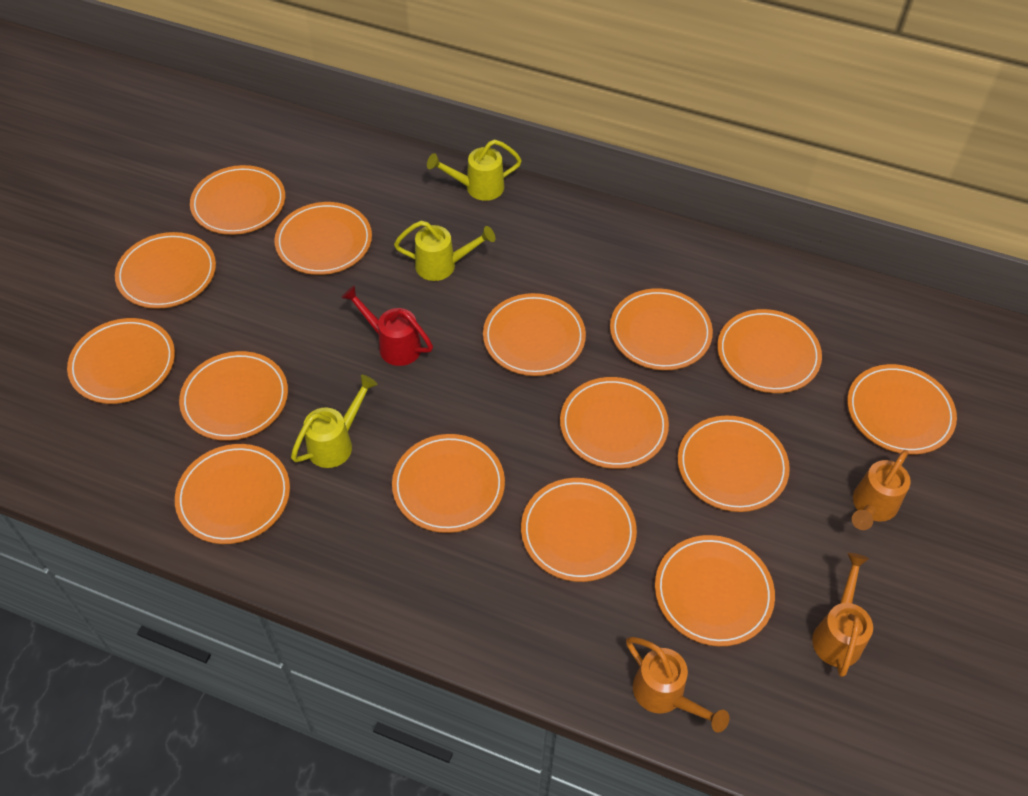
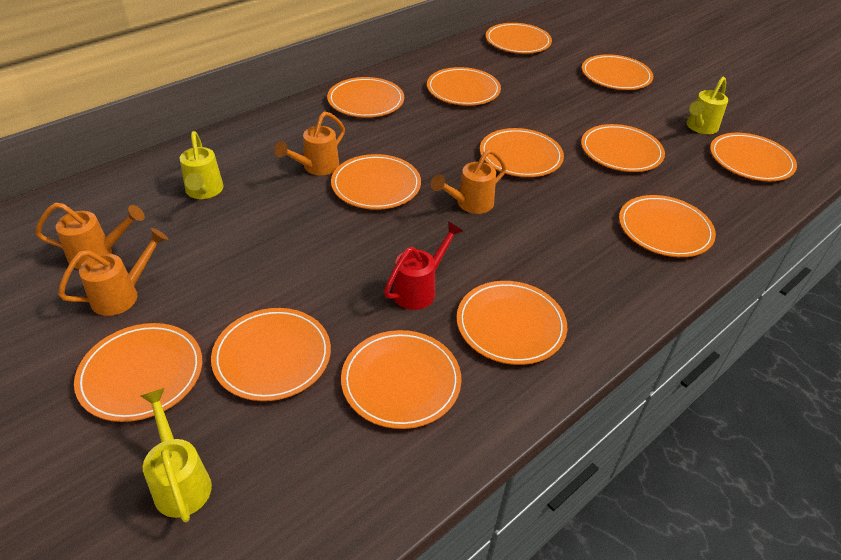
orange plate: 15 -> 13
orange watering can: 3 -> 4

